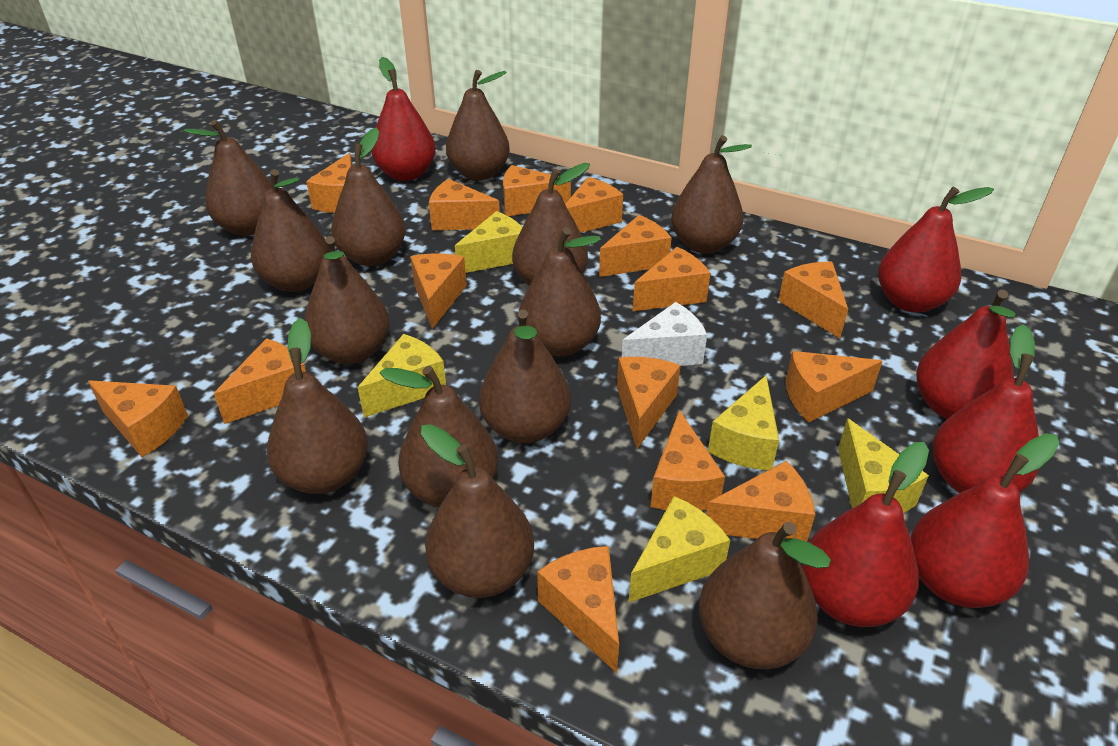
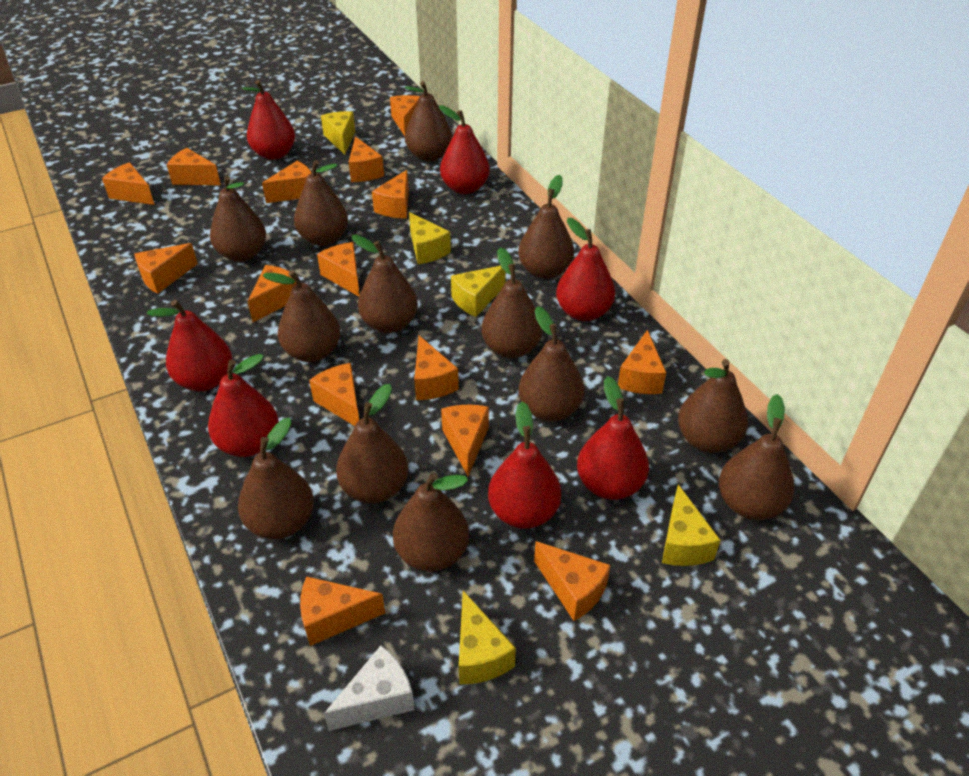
red pear: 6 -> 7

